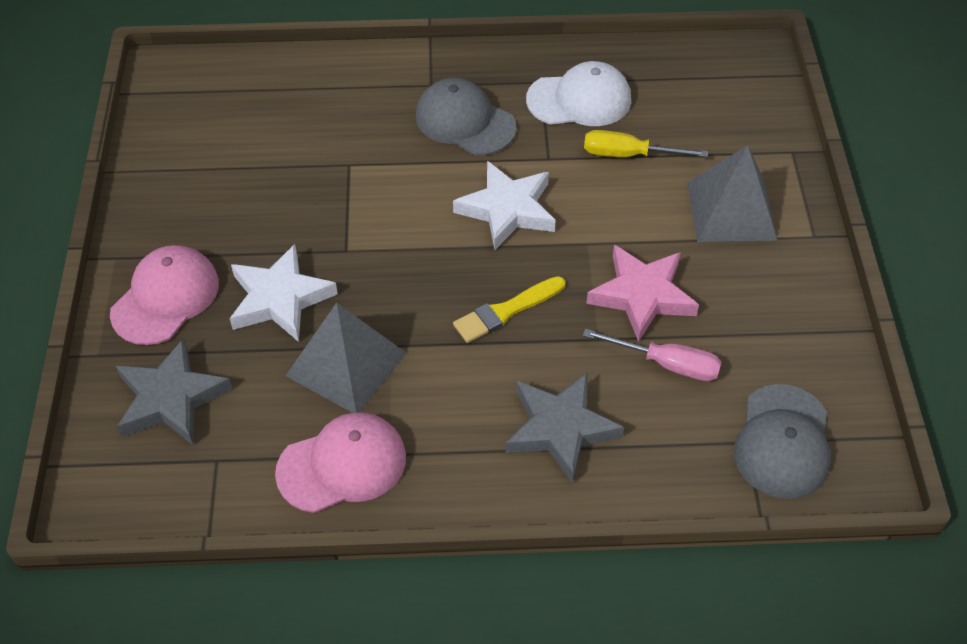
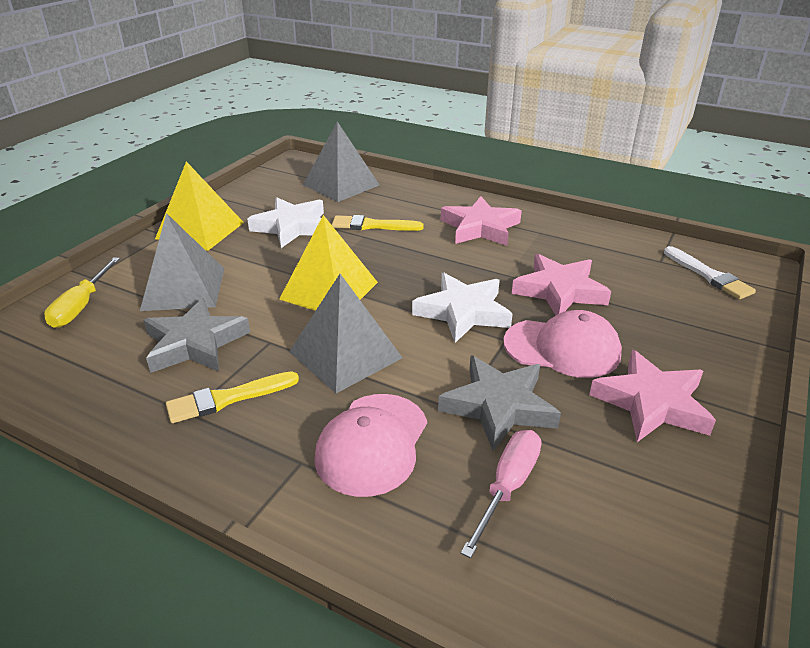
grey cap: 2 -> 0
grey pyramid: 2 -> 3
pink star: 1 -> 3
white brush: 0 -> 1
white cap: 1 -> 0
yellow brush: 1 -> 2
yellow pyramid: 0 -> 2

